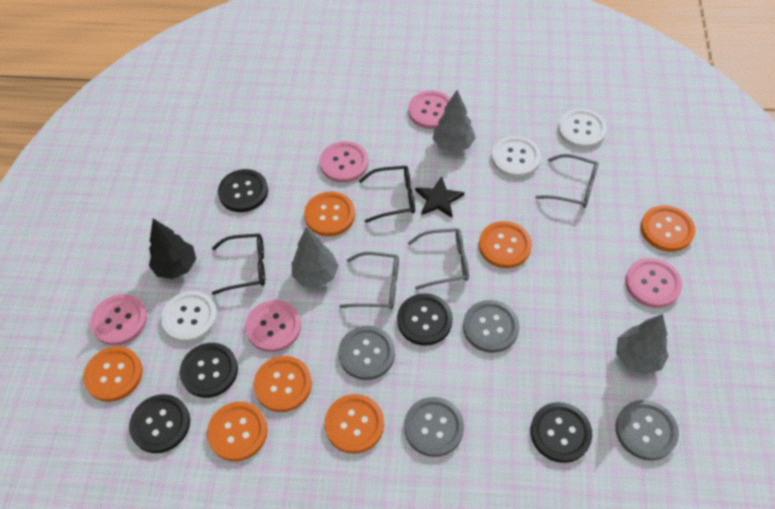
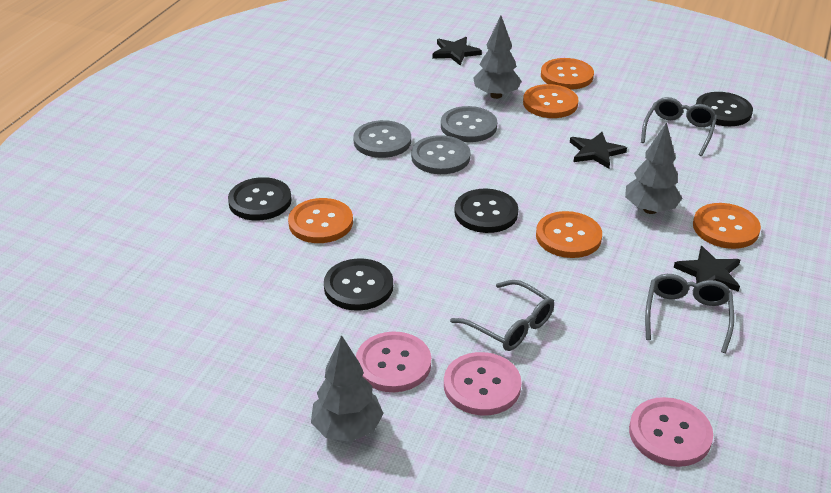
black button: 5 -> 4
black glasses: 2 -> 0
black star: 1 -> 3
black tree: 1 -> 0
grey button: 4 -> 3
orange button: 7 -> 5
pink button: 5 -> 3
white button: 3 -> 0

